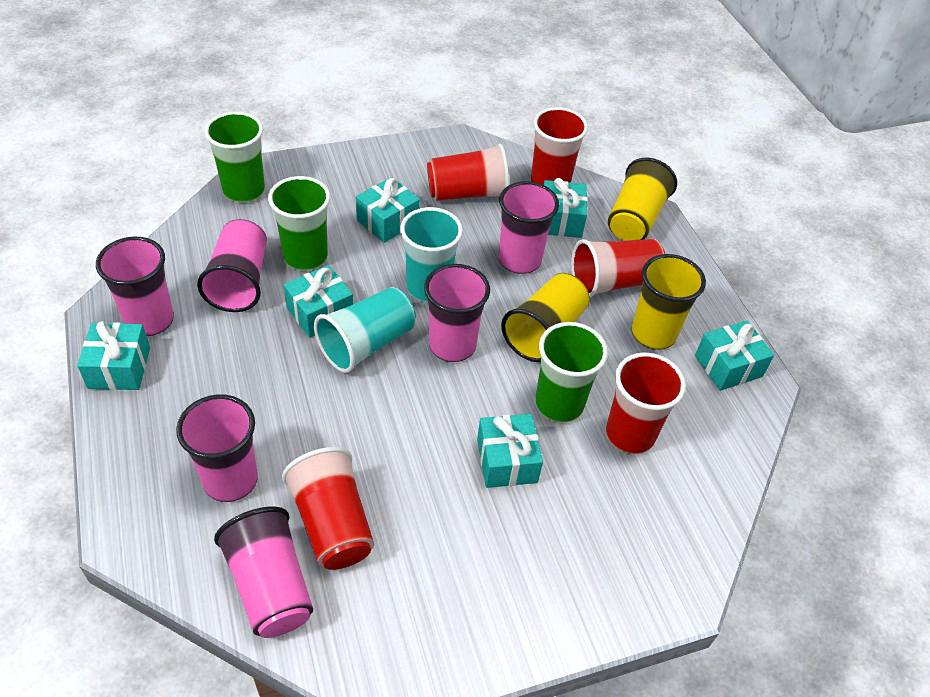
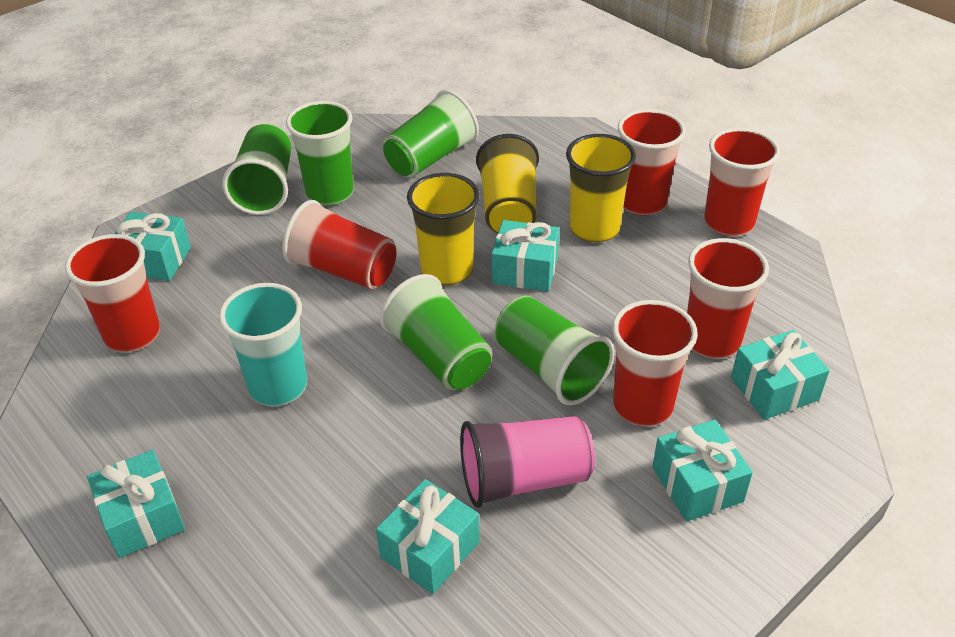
green cup: 3 -> 5
pink cup: 6 -> 1
red cup: 5 -> 6
turquoise cup: 2 -> 1

